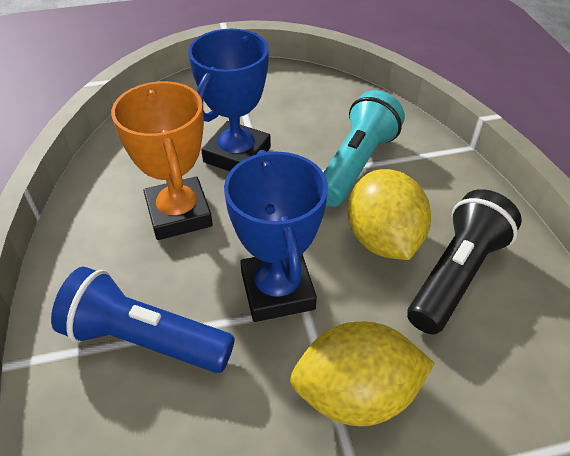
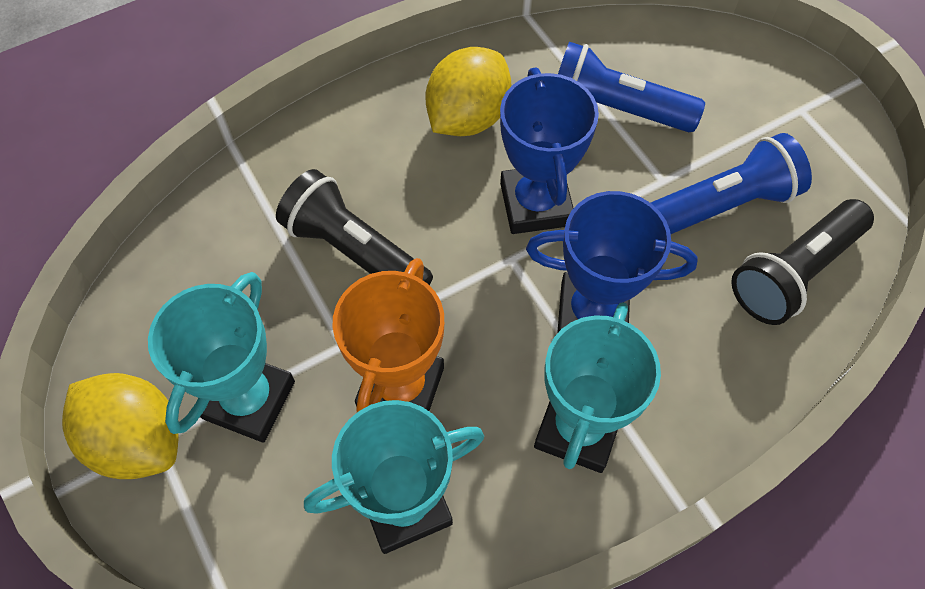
black flashlight: 1 -> 2
blue flashlight: 1 -> 2
turquoise flashlight: 1 -> 0
turquoise trophy: 0 -> 3

